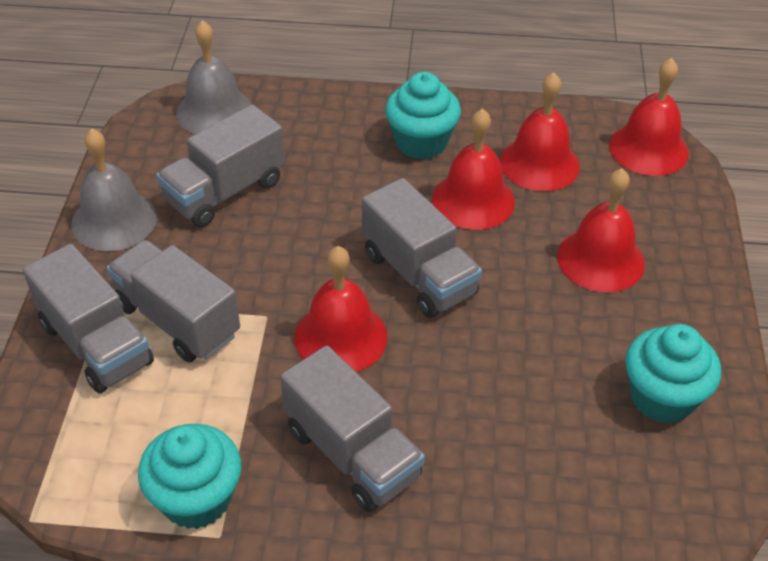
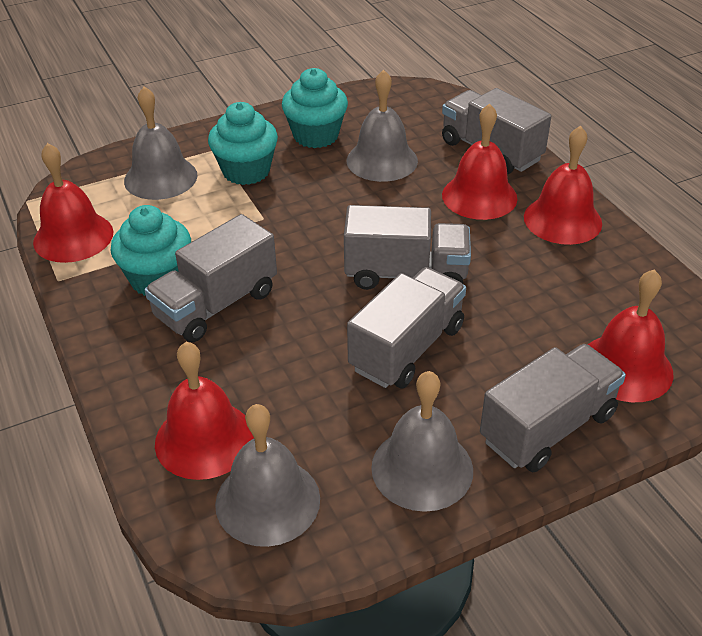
grey bell: 2 -> 4

